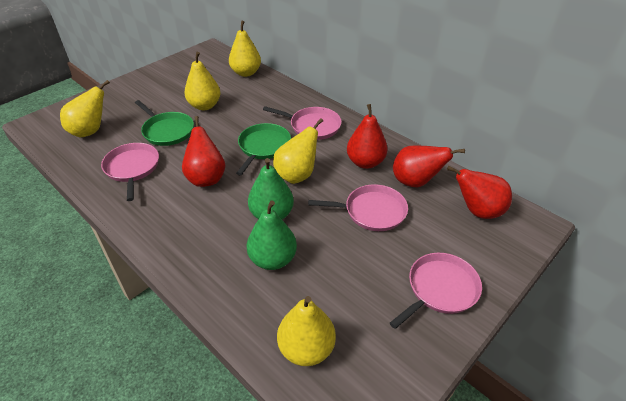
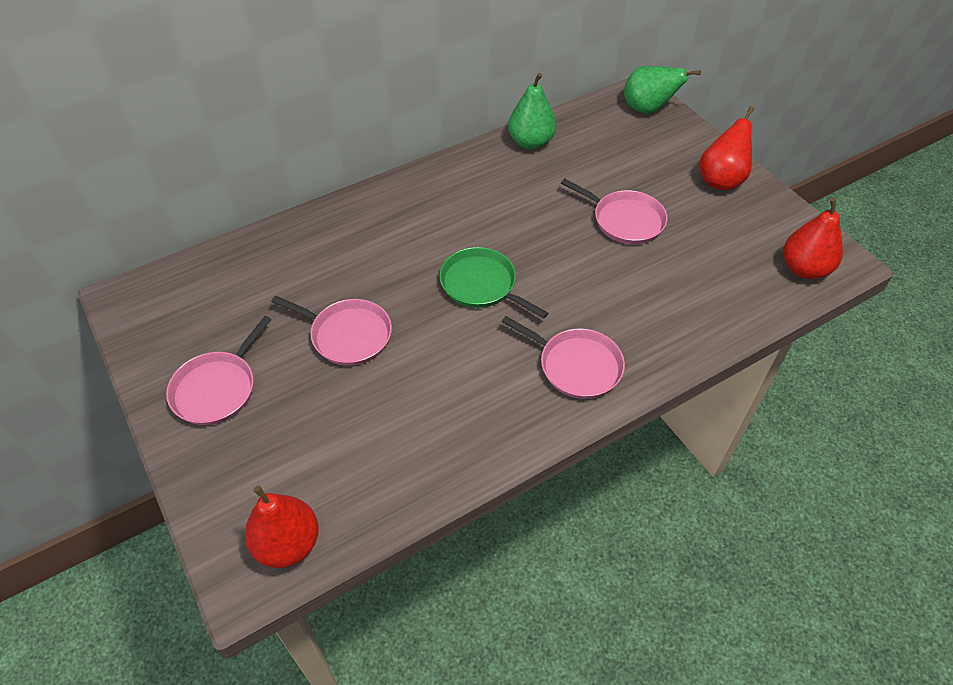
green pan: 2 -> 1
red pear: 4 -> 3
yellow pear: 5 -> 0

